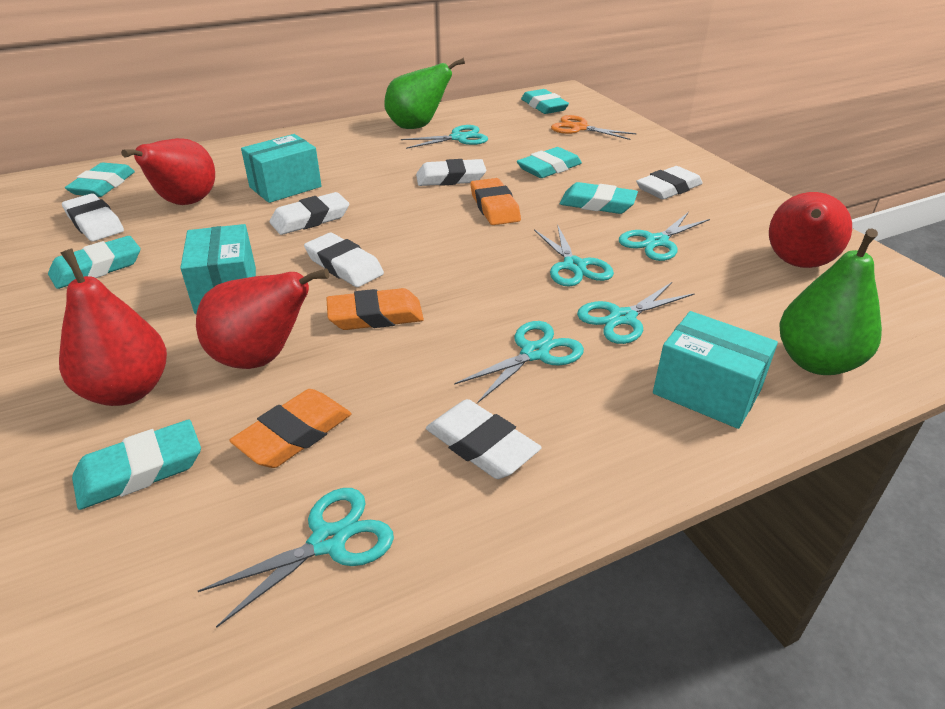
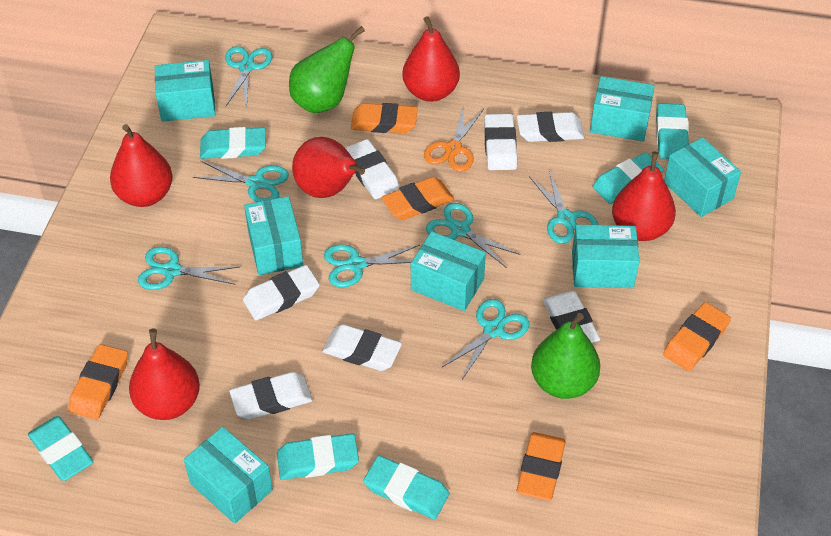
orange eraser: 3 -> 5
red pear: 4 -> 5
turquoise box: 3 -> 7
turquoise scissors: 6 -> 7
white eraser: 6 -> 7

